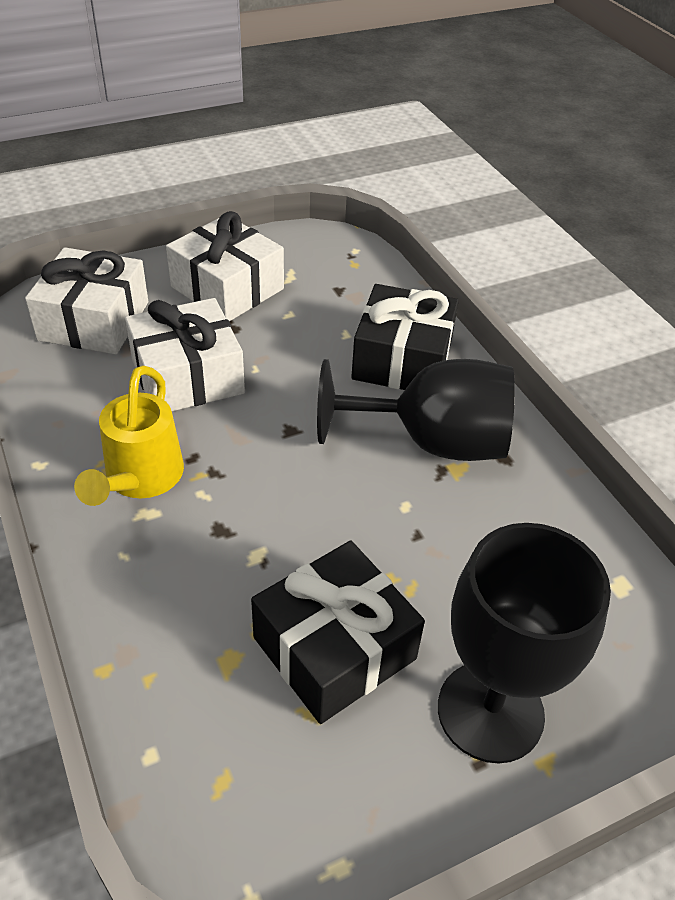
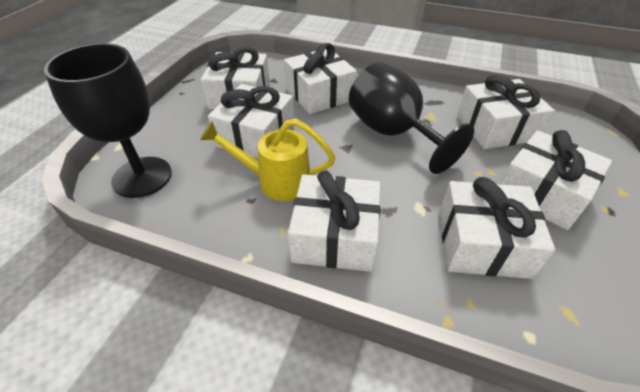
black gift: 2 -> 0
white gift: 3 -> 7

